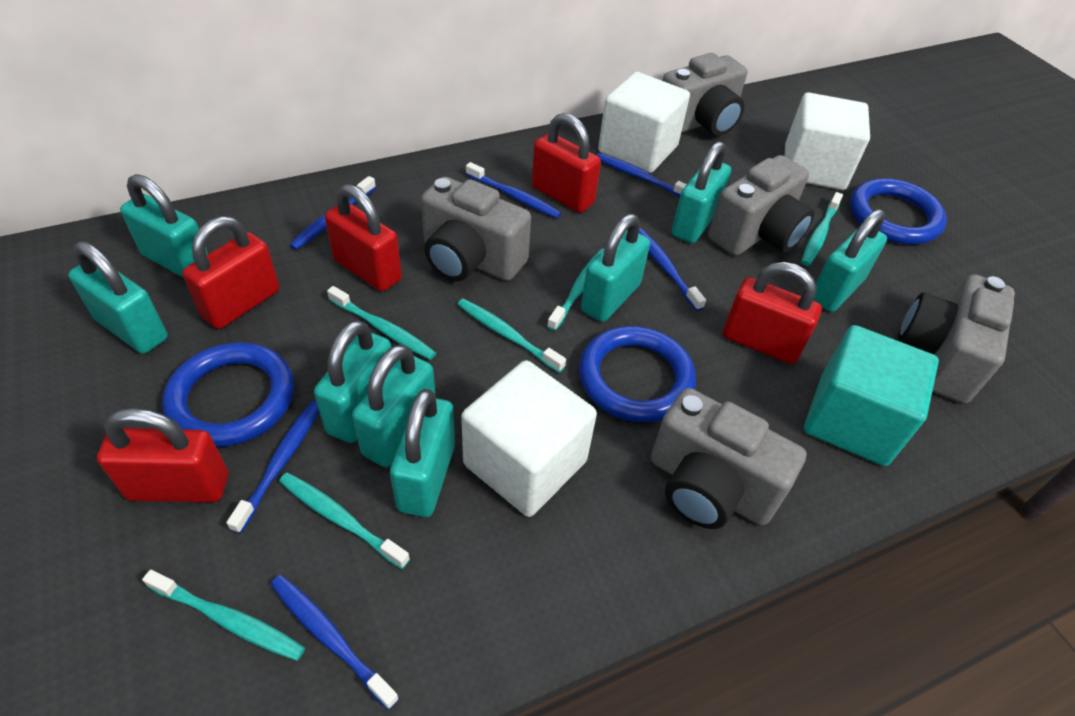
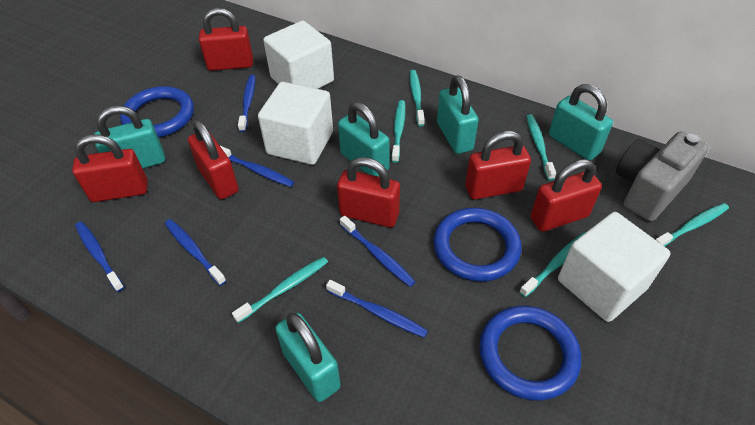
grey camera: 5 -> 1
red padlock: 5 -> 6
turquoise cube: 1 -> 0
turquoise padlock: 8 -> 5

